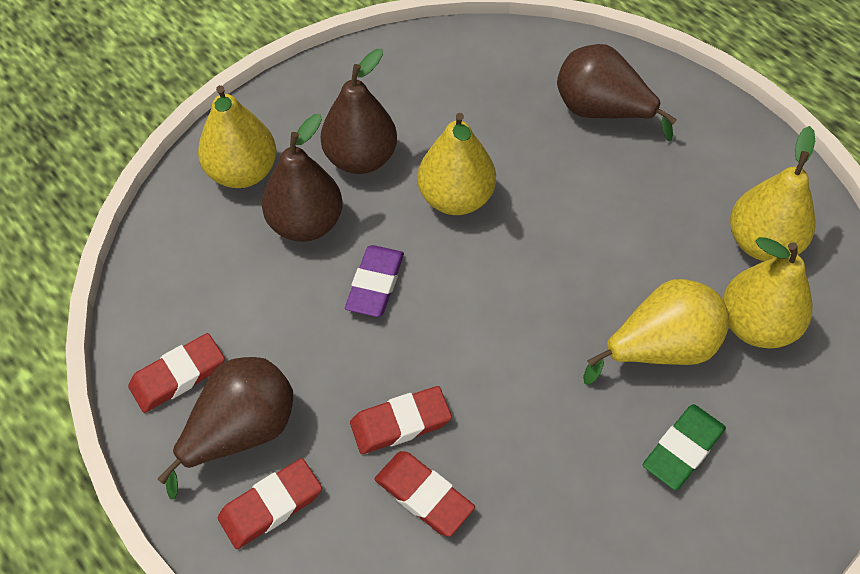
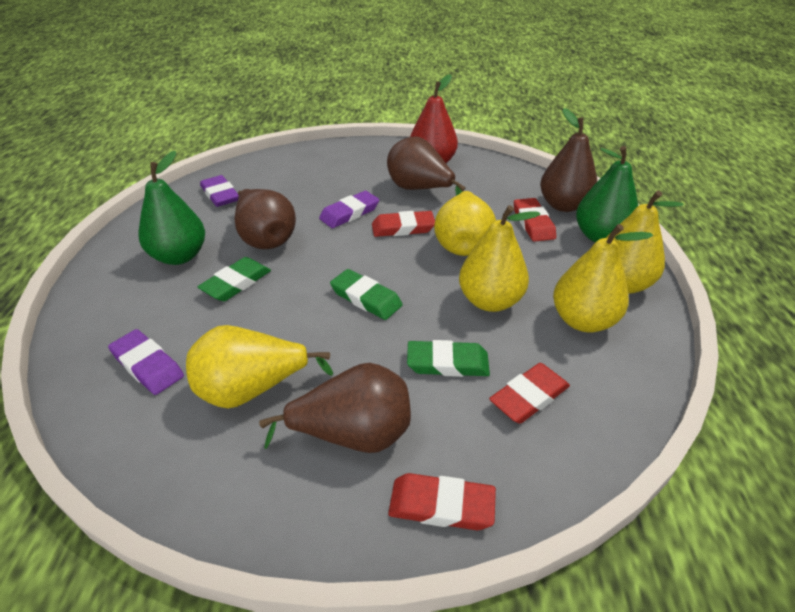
green eraser: 1 -> 3
green pear: 0 -> 2
purple eraser: 1 -> 3
red pear: 0 -> 1

